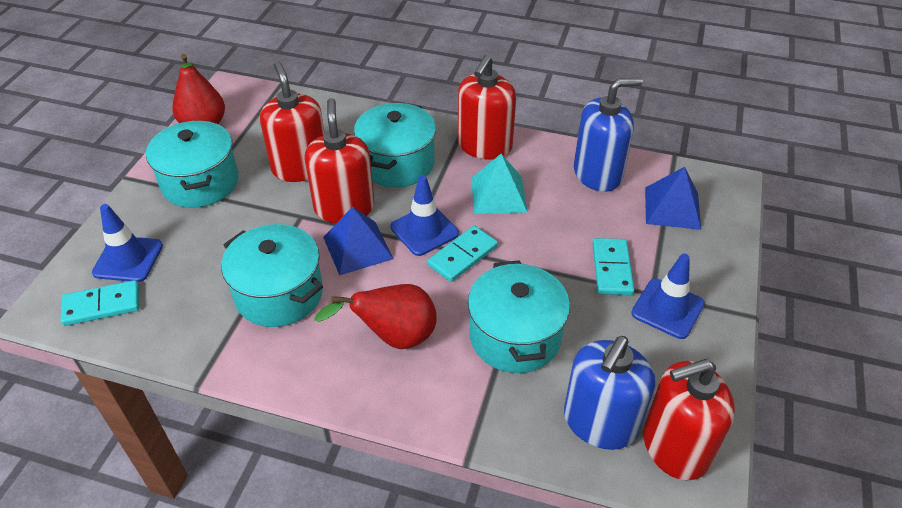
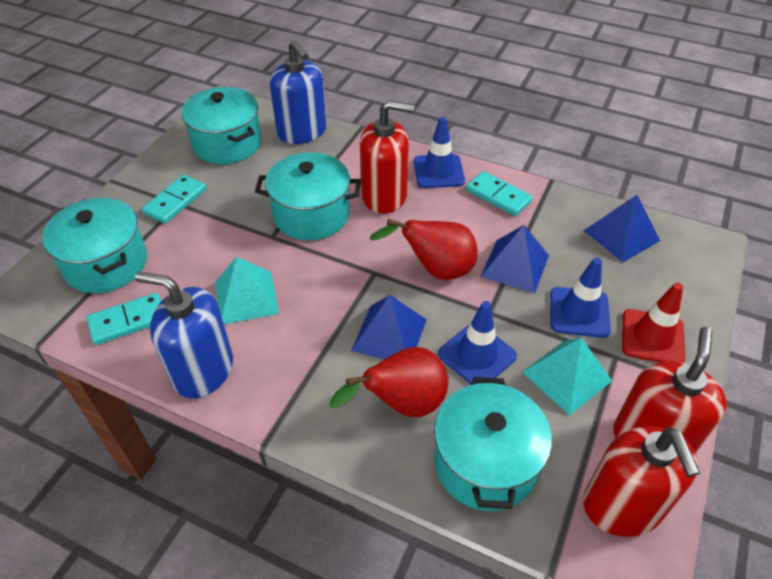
blue pyramid: 2 -> 3
red soap dispenser: 4 -> 3
red traffic cone: 0 -> 1
turquoise pyramid: 1 -> 2

